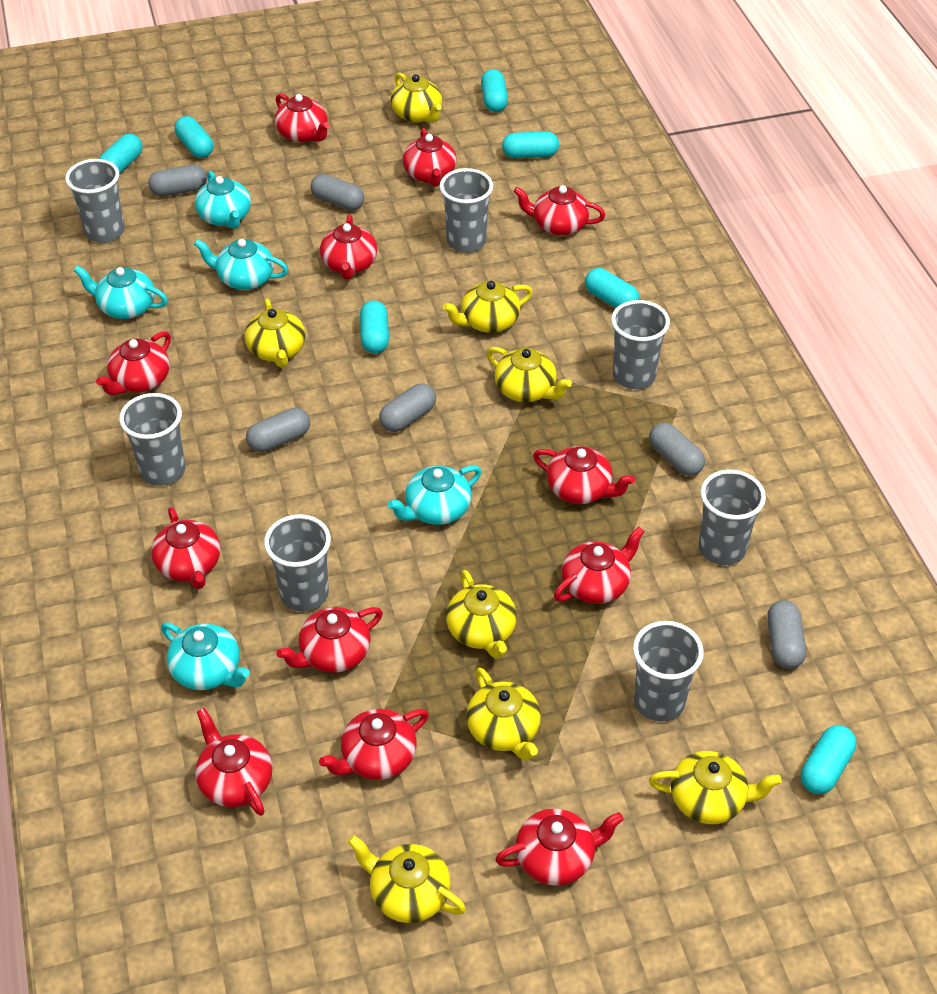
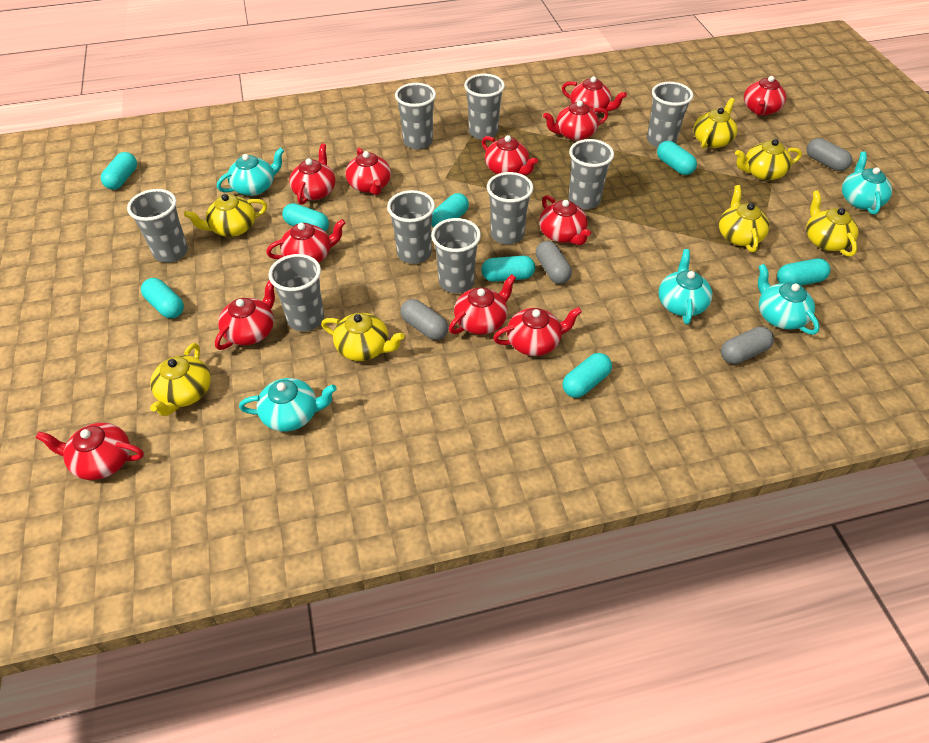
grey capsule: 6 -> 4
grey cup: 7 -> 9
turquoise capsule: 7 -> 8
yellow teapot: 8 -> 7

